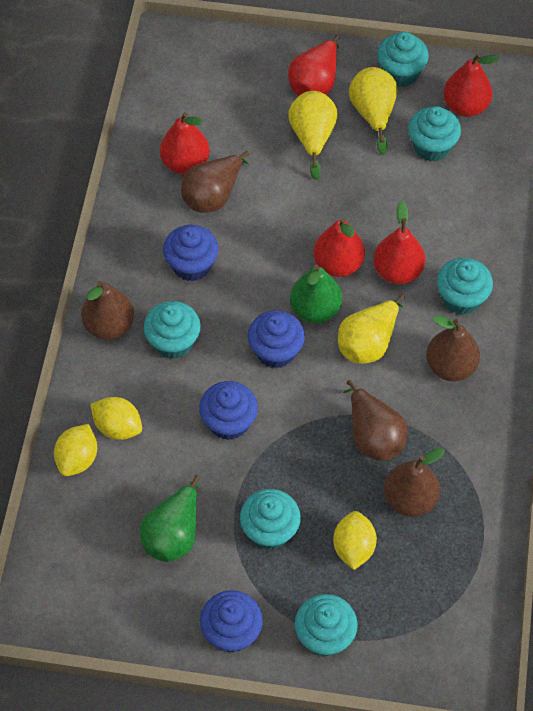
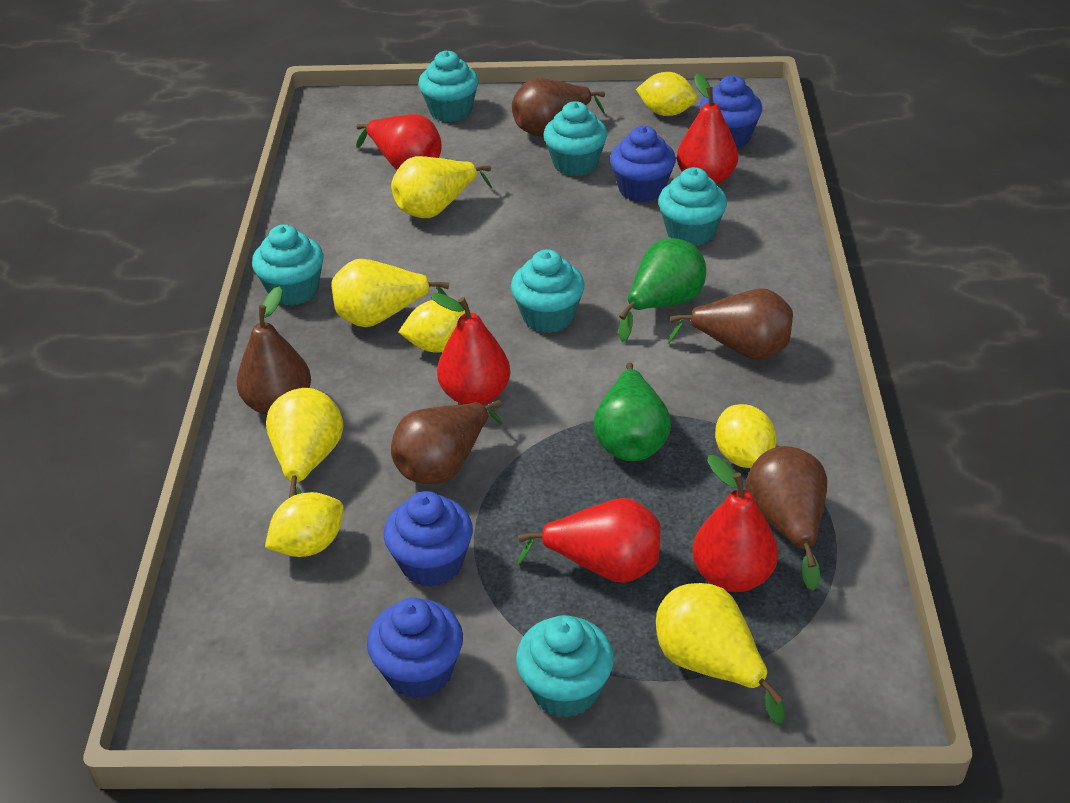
yellow lemon: 3 -> 4
yellow pear: 3 -> 4

